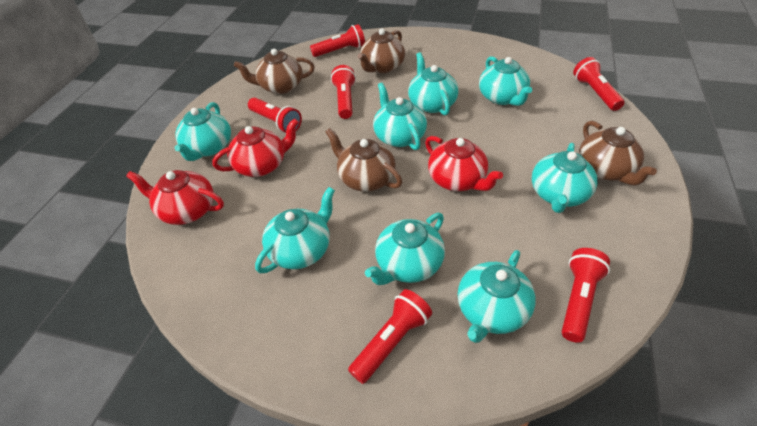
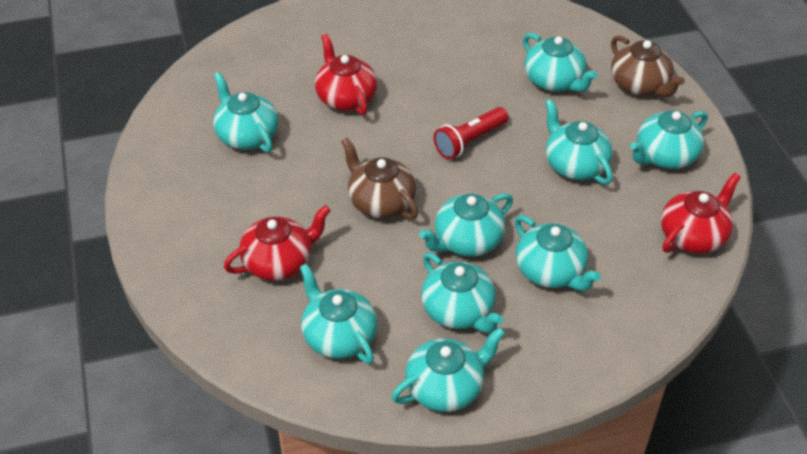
brown teapot: 4 -> 2
red flashlight: 6 -> 1
turquoise teapot: 8 -> 9

